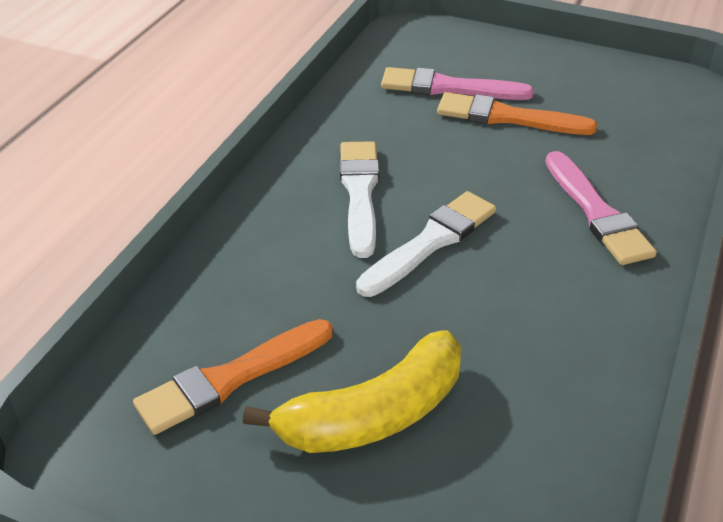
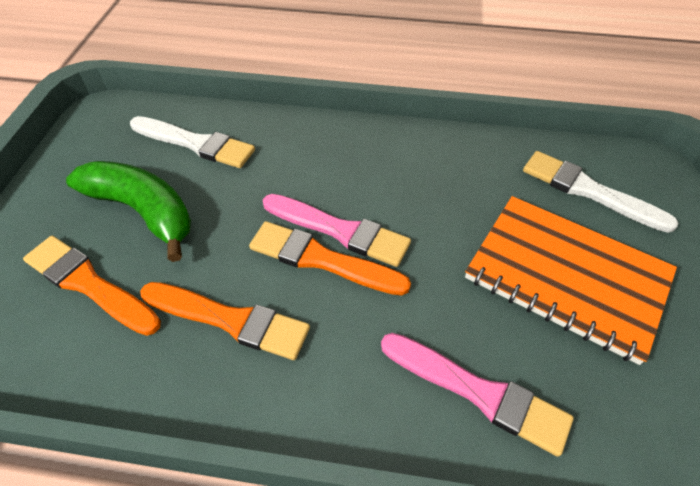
green banana: 0 -> 1
orange brush: 2 -> 3
orange notebook: 0 -> 1
yellow banana: 1 -> 0

